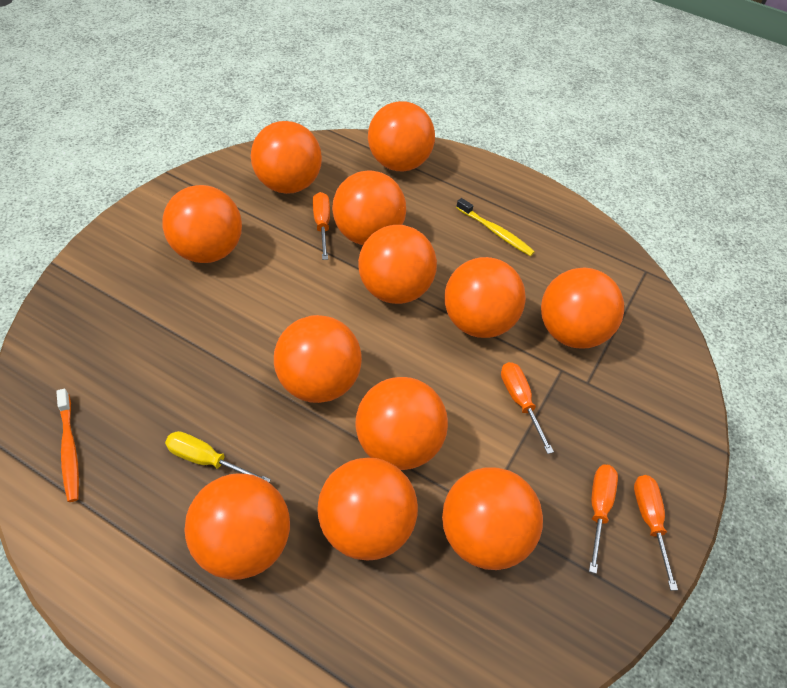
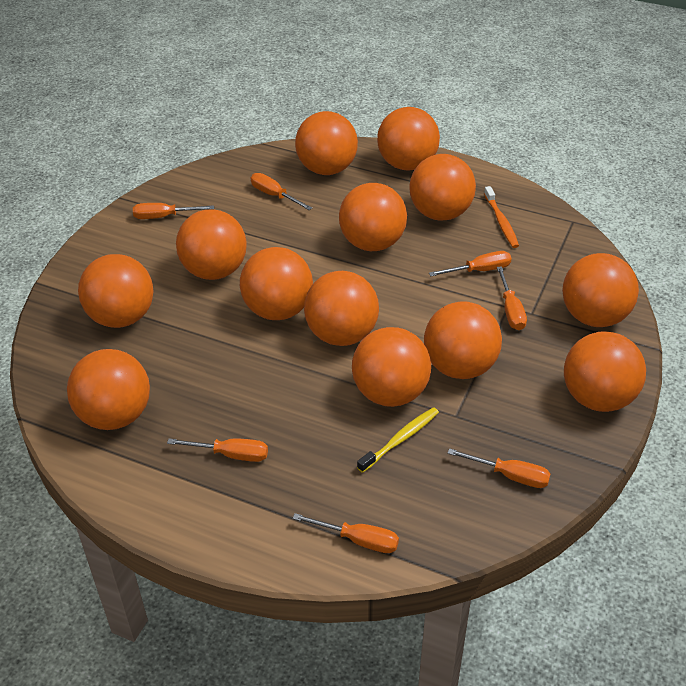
orange ball: 12 -> 13
orange screwdriver: 4 -> 7
yellow screwdriver: 1 -> 0

